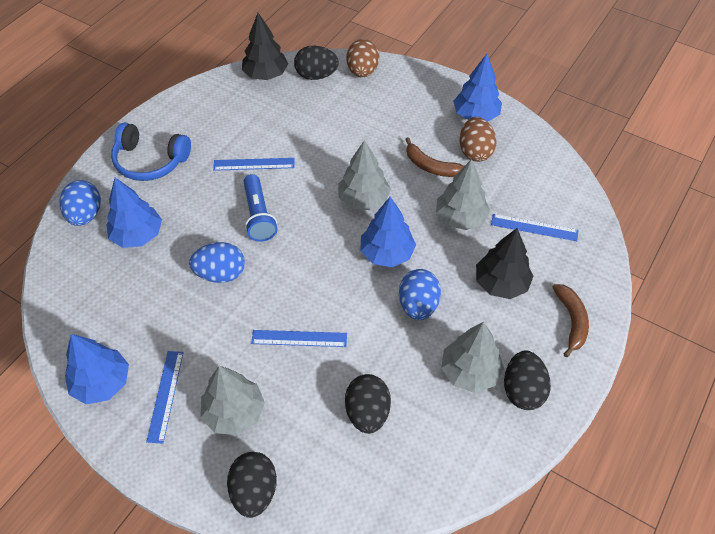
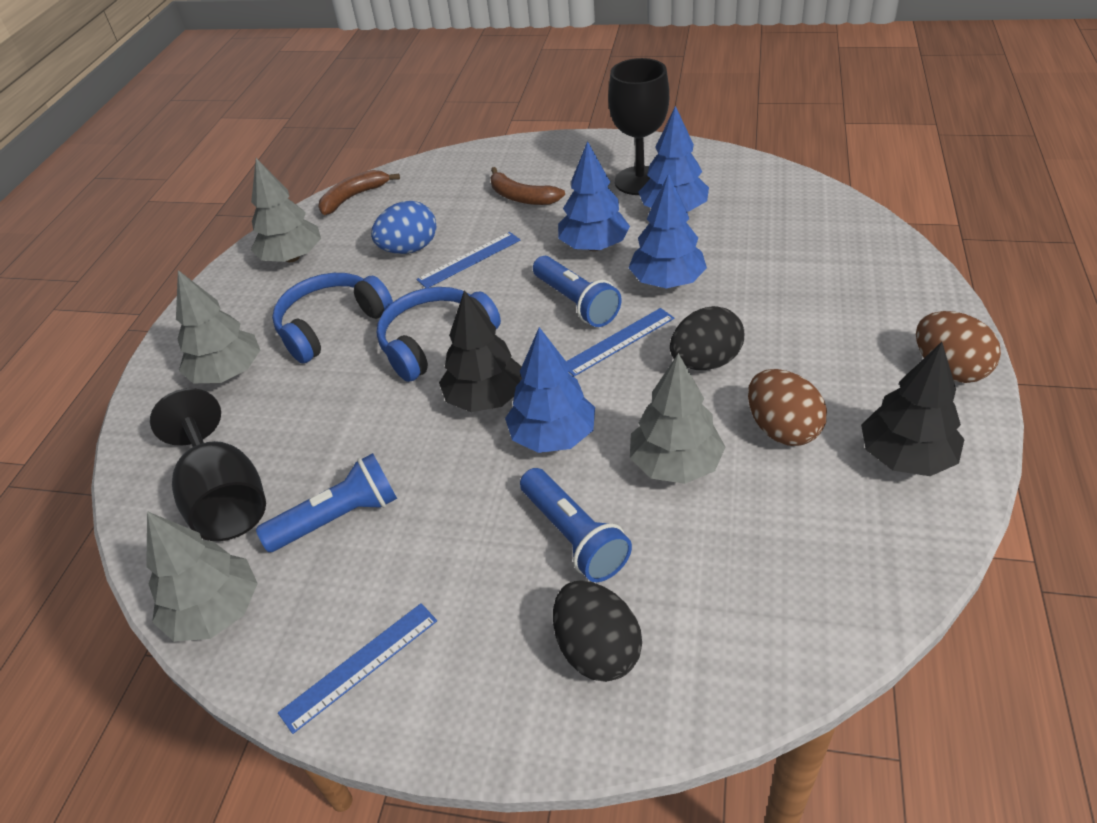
black egg: 4 -> 2
black goblet: 0 -> 2
blue egg: 3 -> 1
blue flashlight: 1 -> 3
blue headphones: 1 -> 2
blue ruler: 4 -> 3

